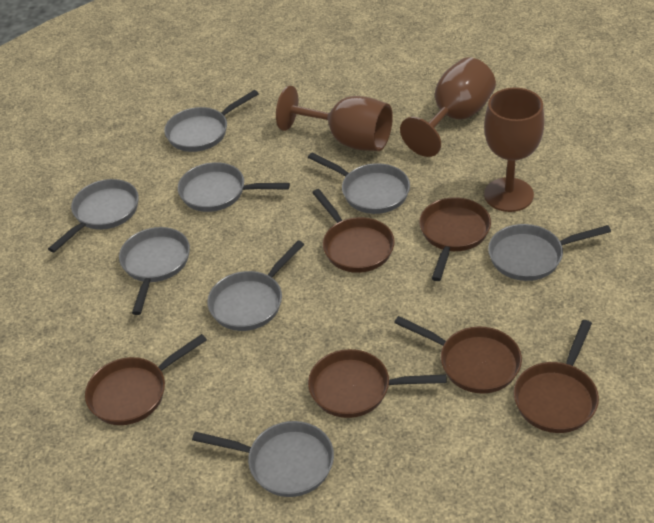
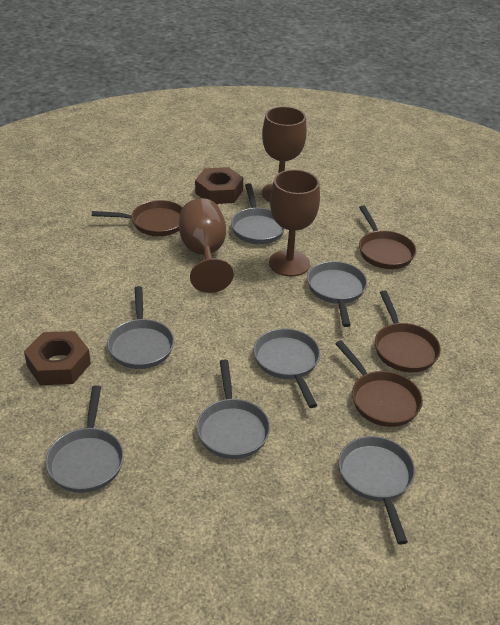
brown nut: 0 -> 2
brown pan: 6 -> 4
grey pan: 8 -> 7

